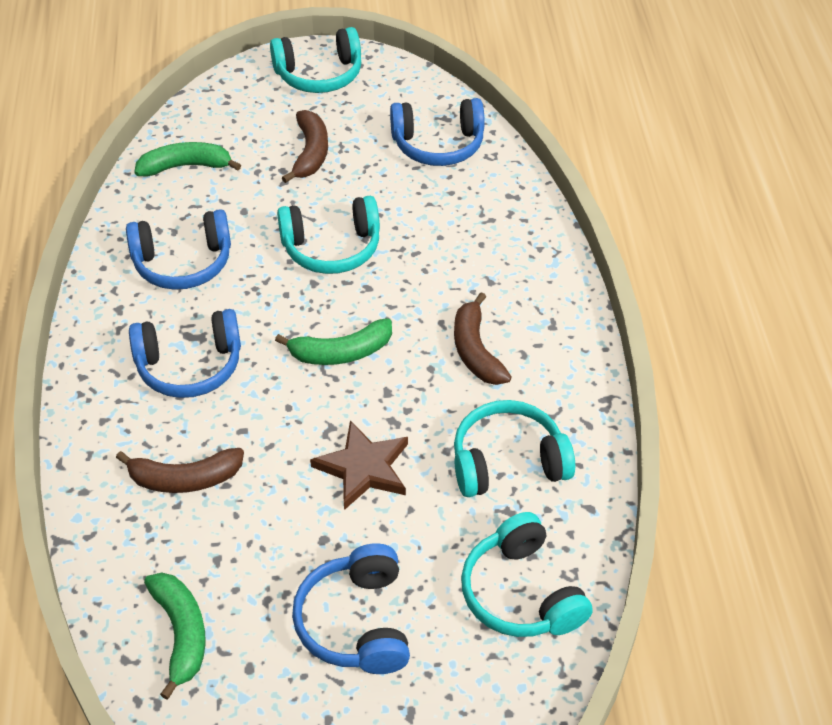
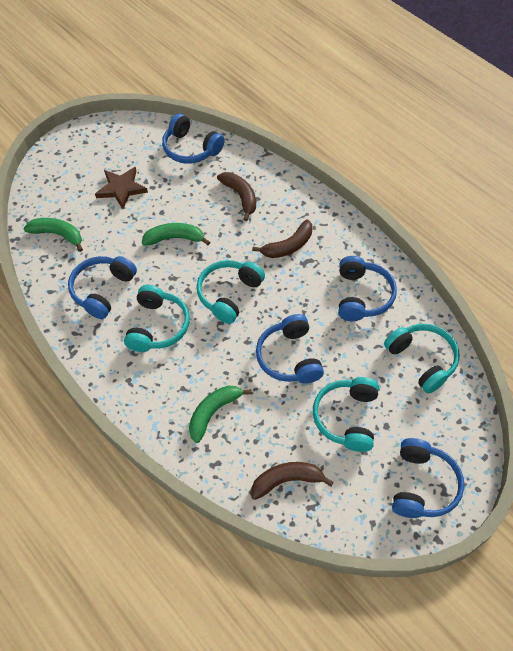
blue headphones: 4 -> 5

